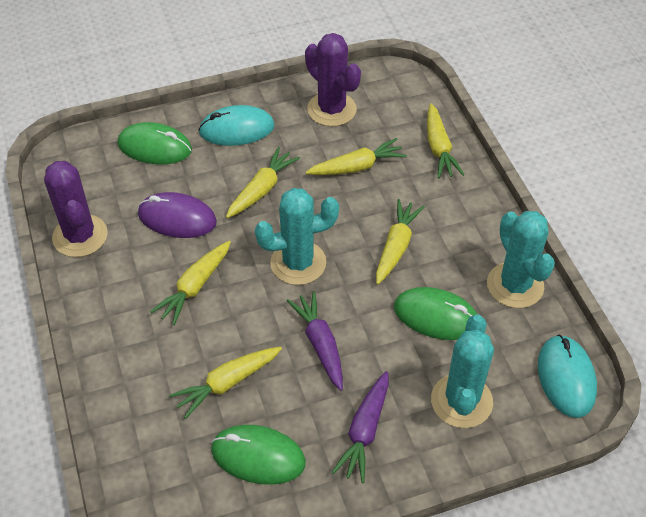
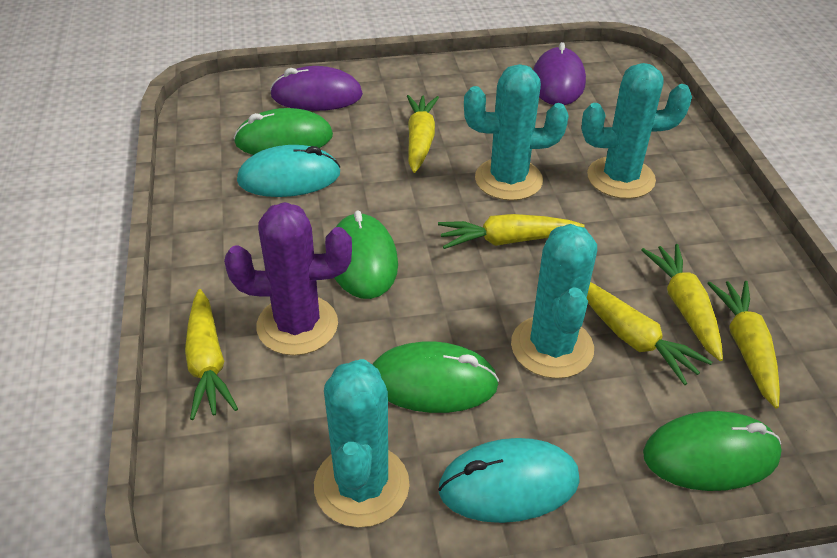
green mouse: 3 -> 4
purple cactus: 2 -> 1
purple carrot: 2 -> 0
purple mouse: 1 -> 2
turquoise cactus: 3 -> 4

